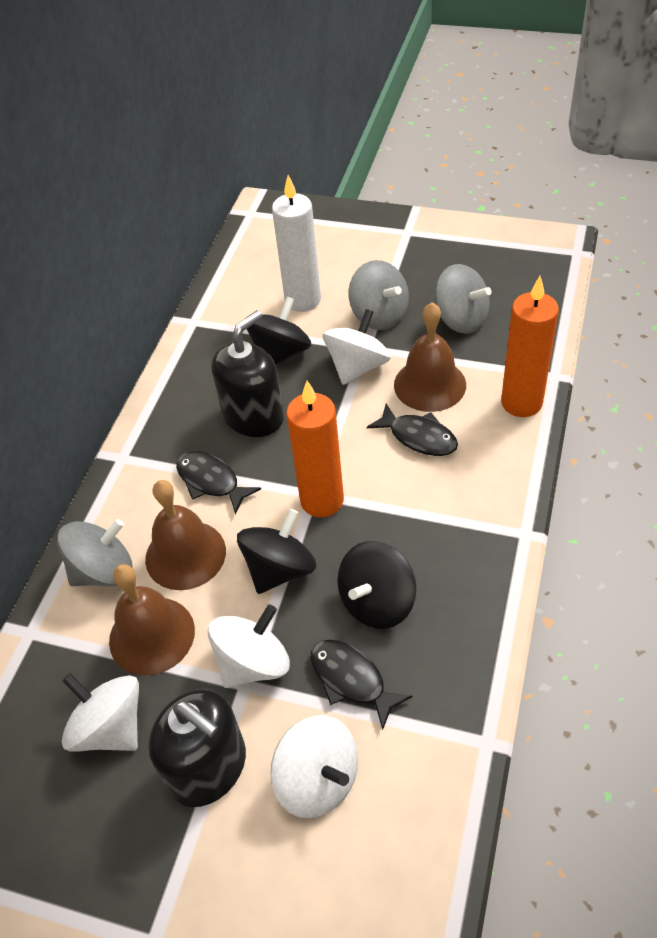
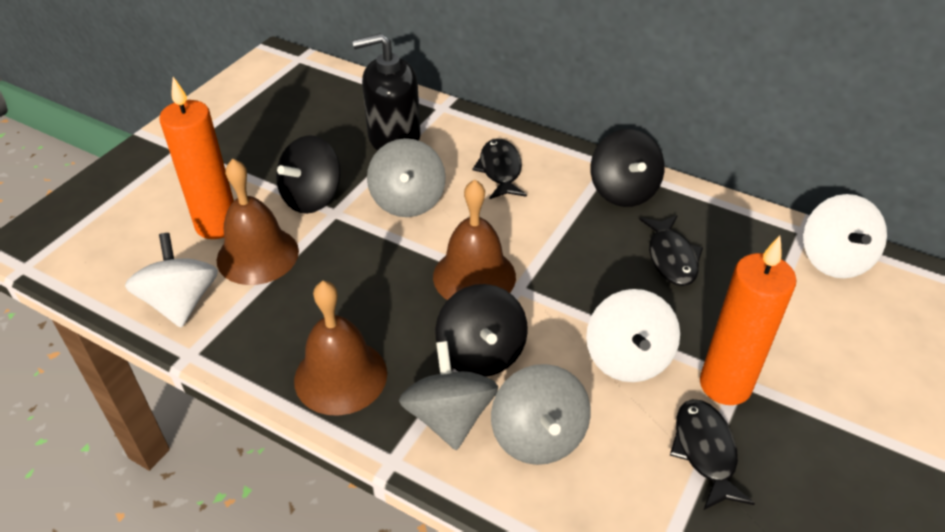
black soap dispenser: 2 -> 1
white candle: 1 -> 0
white spinning top: 4 -> 3

